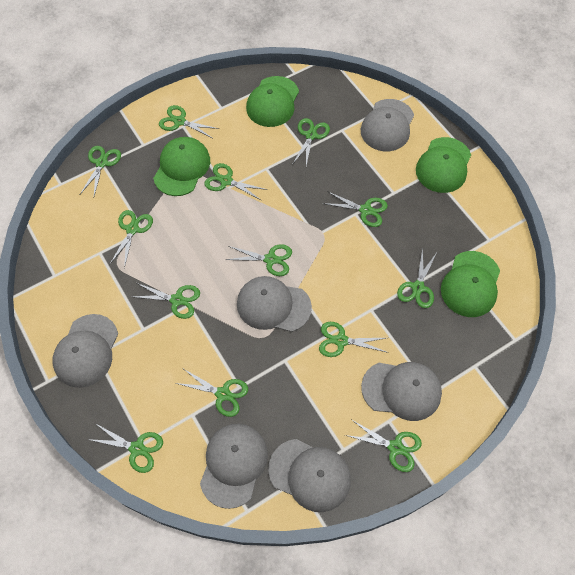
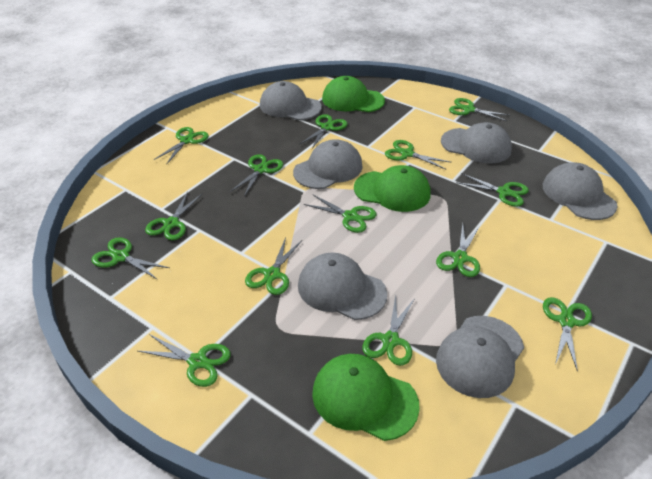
green cap: 4 -> 3
green scissors: 13 -> 14

